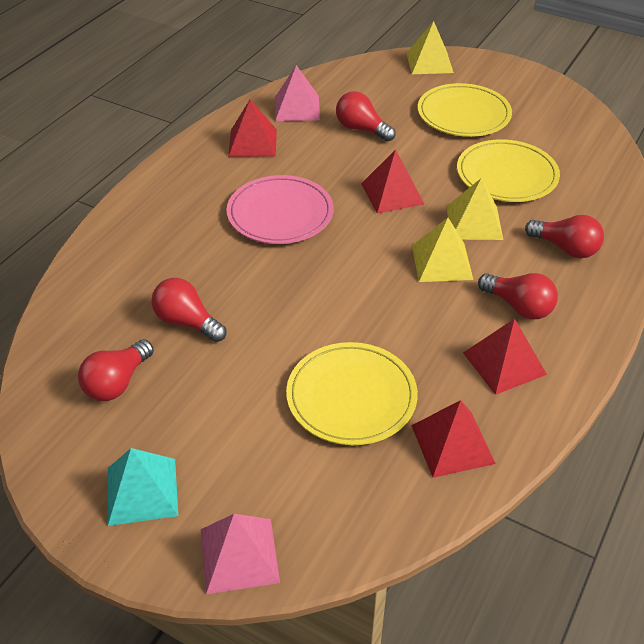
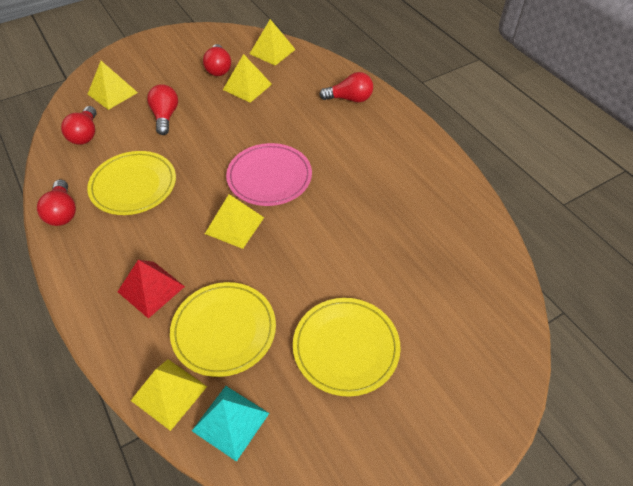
pink pyramid: 2 -> 0
red pyramid: 4 -> 1
yellow pyramid: 3 -> 5

